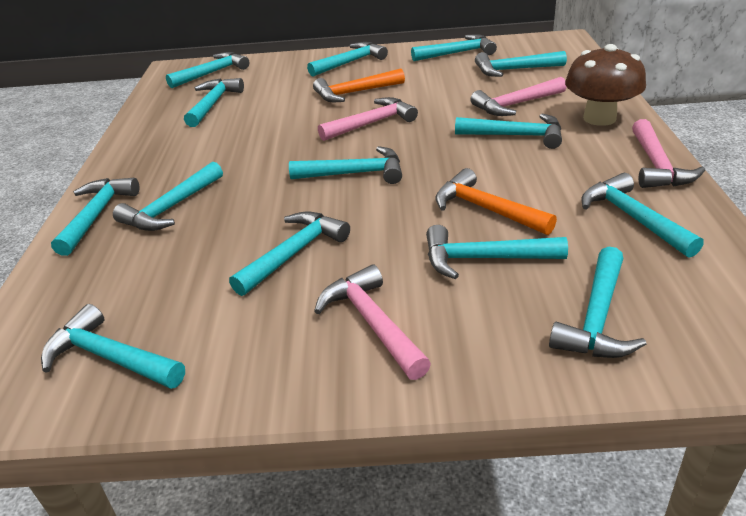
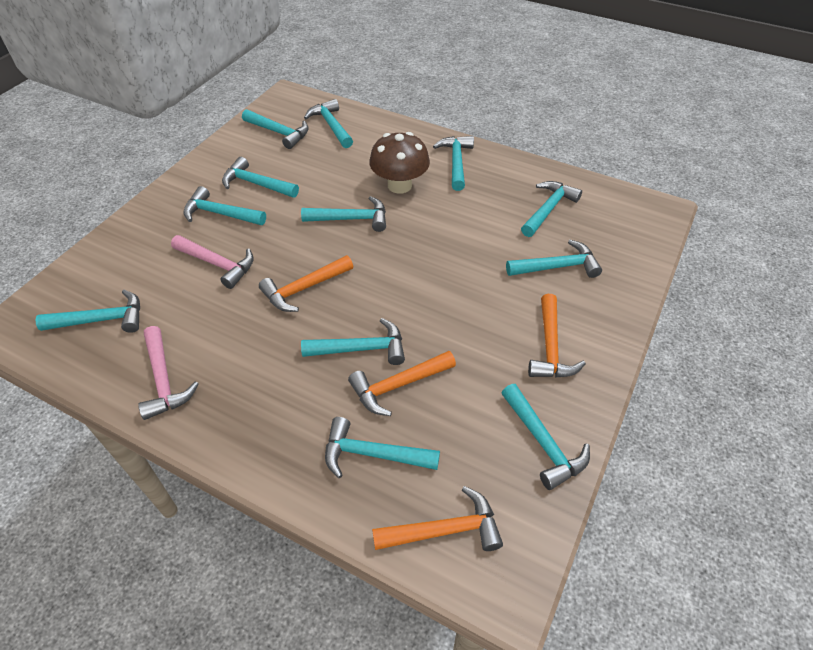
orange hammer: 2 -> 4
pink hammer: 4 -> 2
turquoise hammer: 14 -> 12

